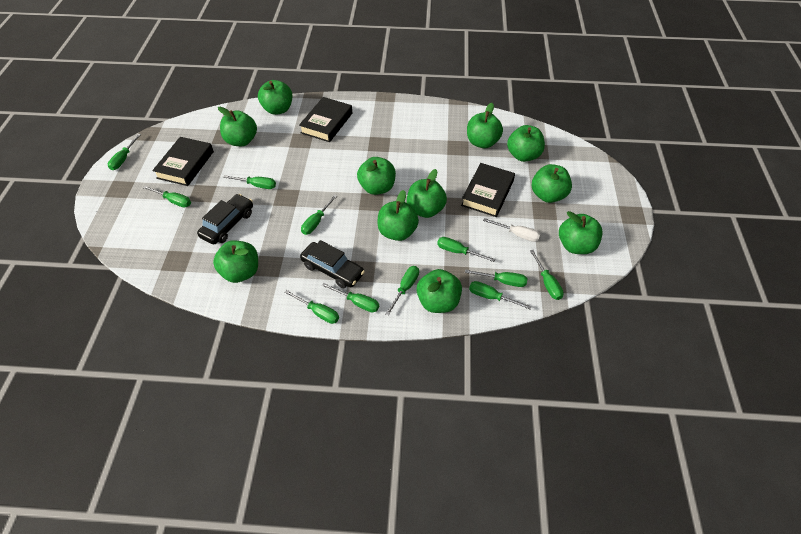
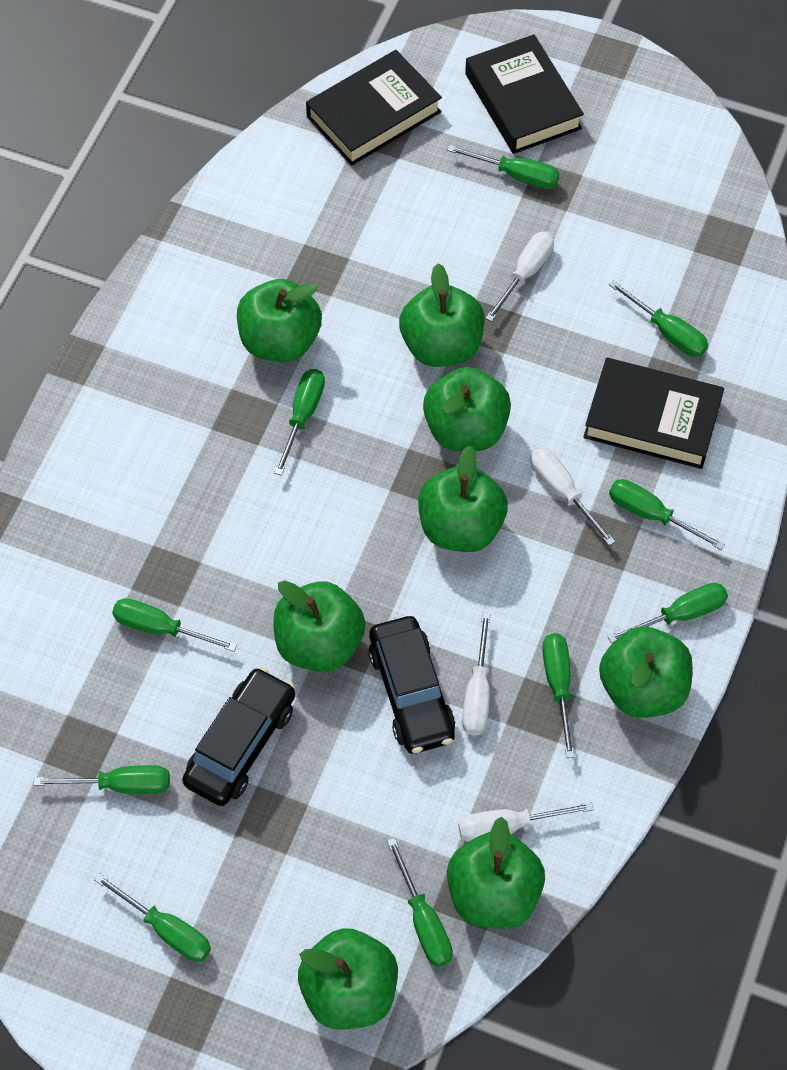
green apple: 11 -> 8
green screwdriver: 11 -> 10
white screwdriver: 1 -> 4

